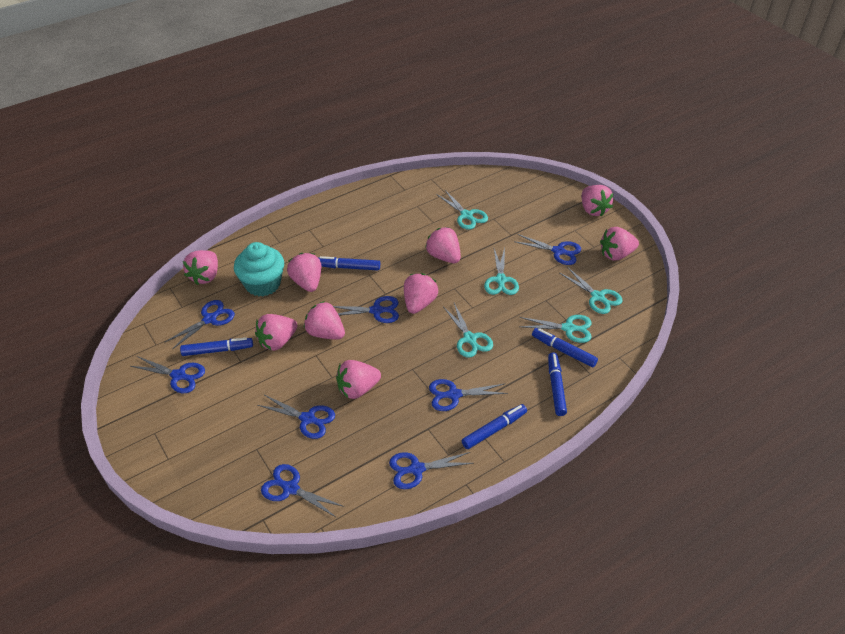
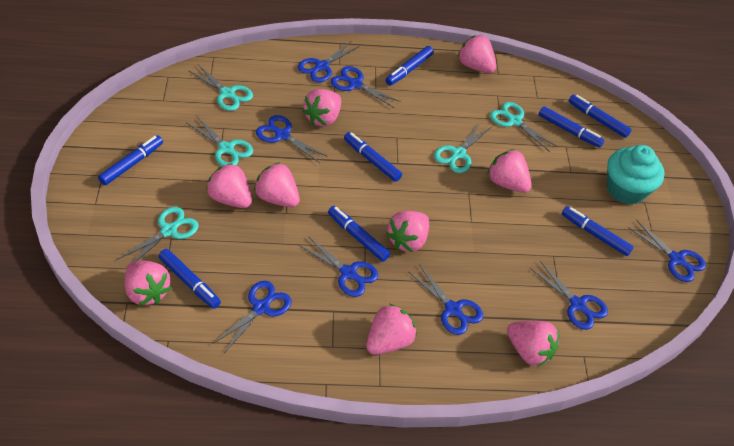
blue marker: 5 -> 8

